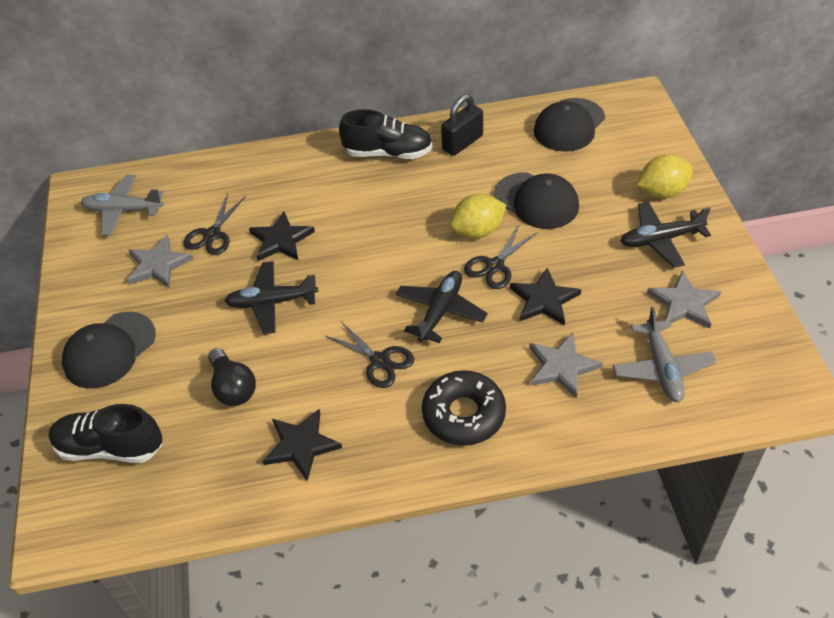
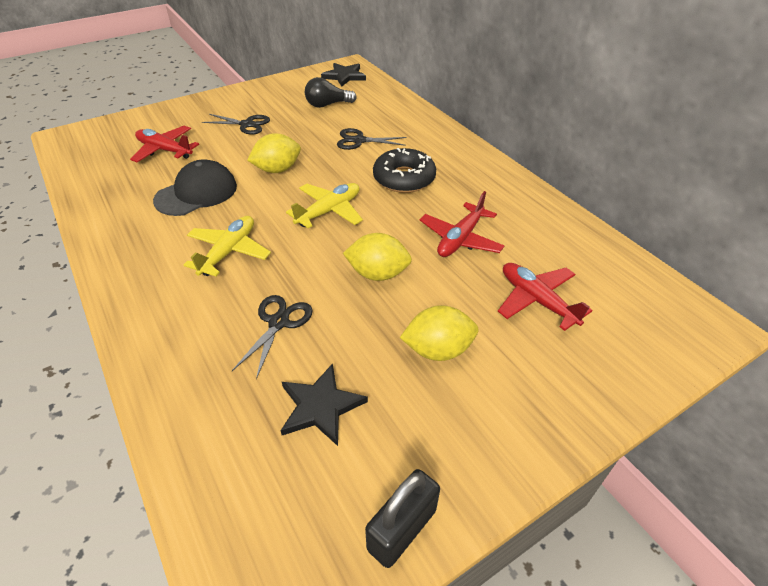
black cap: 3 -> 1
black plane: 3 -> 0
black shoe: 2 -> 0
black star: 3 -> 2
grey plane: 2 -> 0
grey star: 3 -> 0
red plane: 0 -> 3
yellow lemon: 2 -> 3
yellow plane: 0 -> 2

